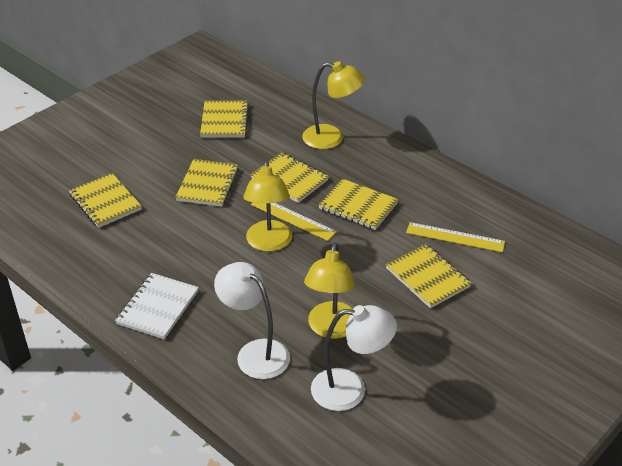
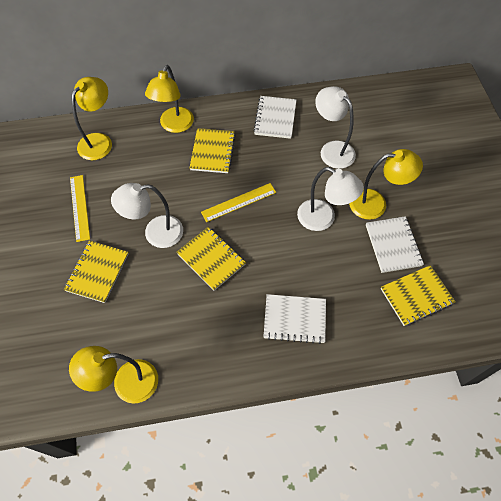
white lamp: 2 -> 3
white notebook: 1 -> 3
yellow lamp: 3 -> 4
yellow notebook: 6 -> 4

